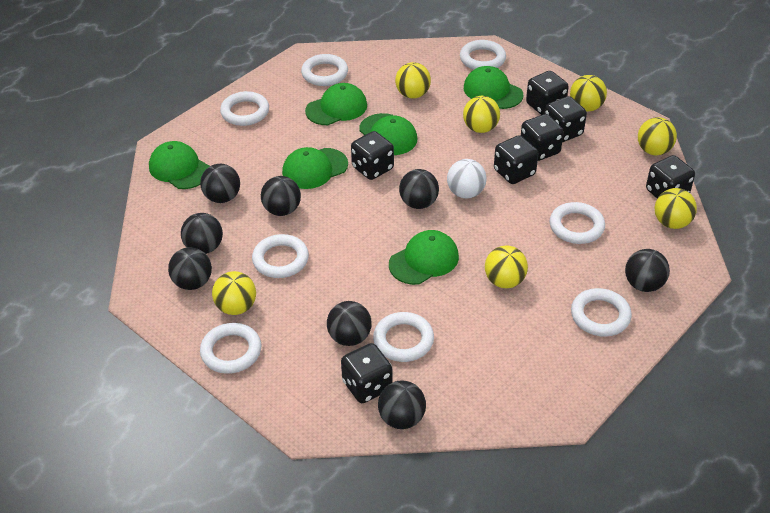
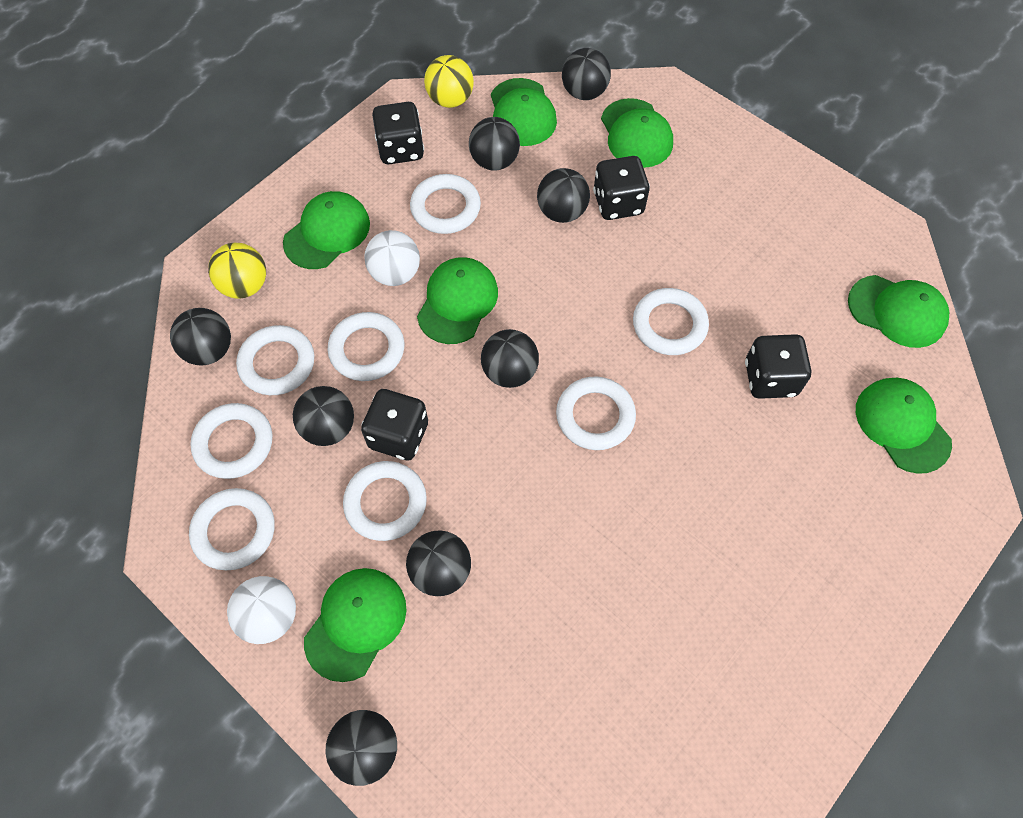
black dice: 7 -> 4
green cap: 6 -> 7
white ball: 1 -> 2
yellow ball: 7 -> 2

